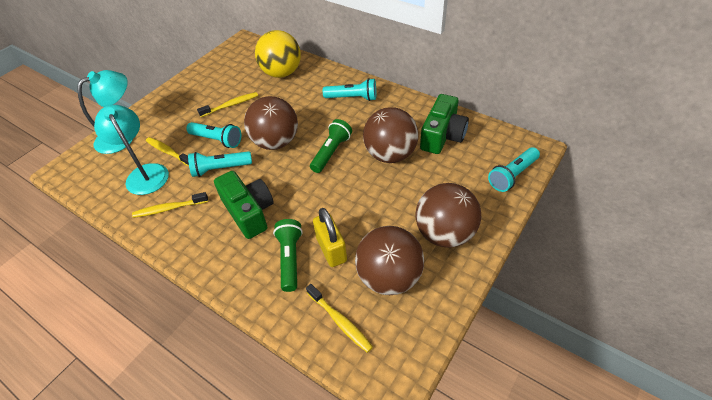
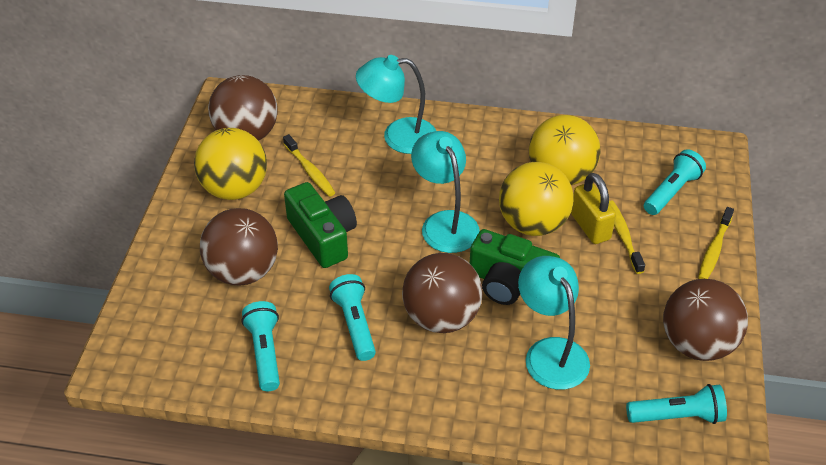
green flashlight: 2 -> 0
turquoise lamp: 2 -> 3
yellow ball: 1 -> 3
yellow toothbrush: 4 -> 3

